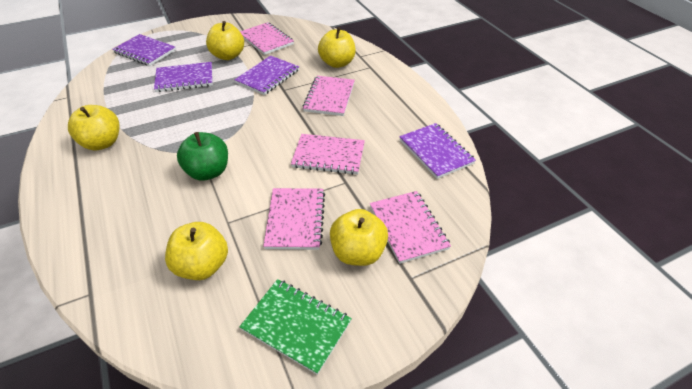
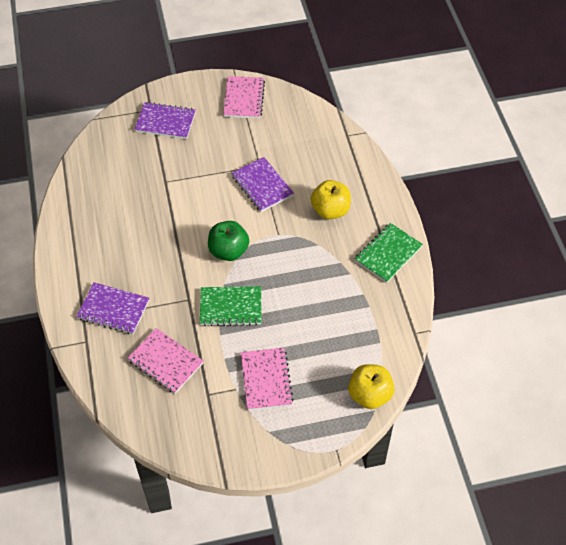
green notebook: 1 -> 2
pink notebook: 5 -> 3
purple notebook: 4 -> 3
yellow apple: 5 -> 2

